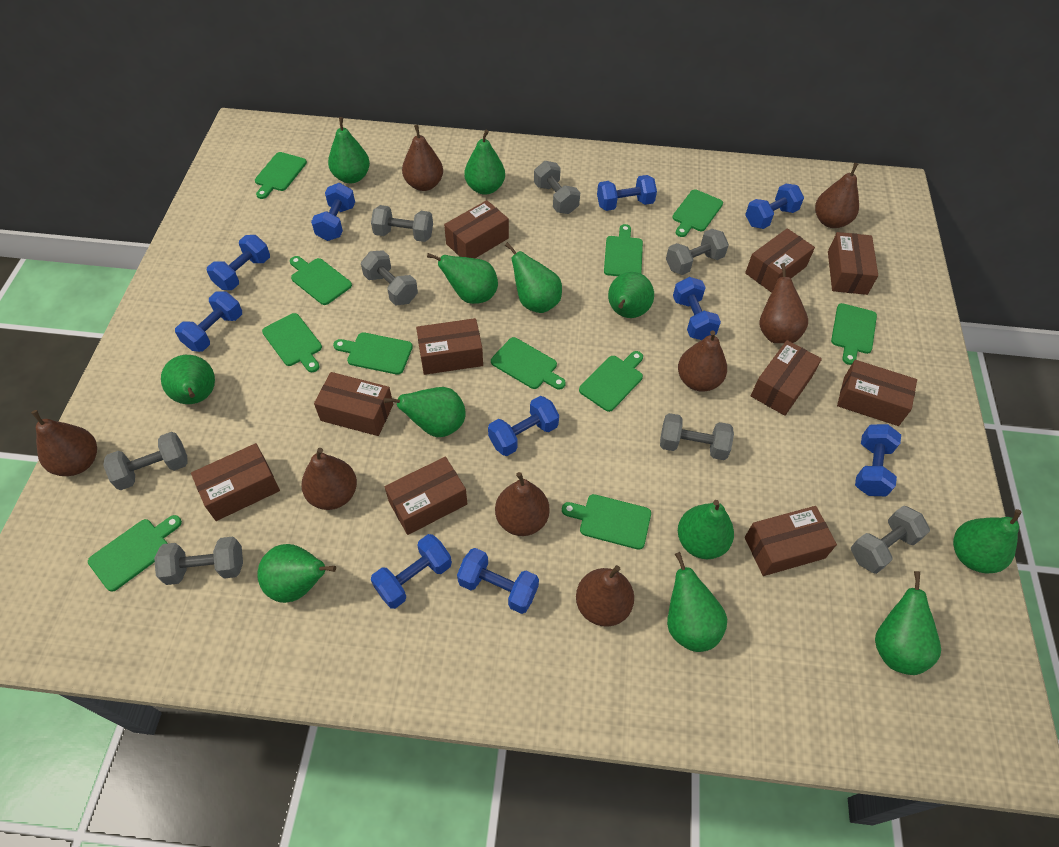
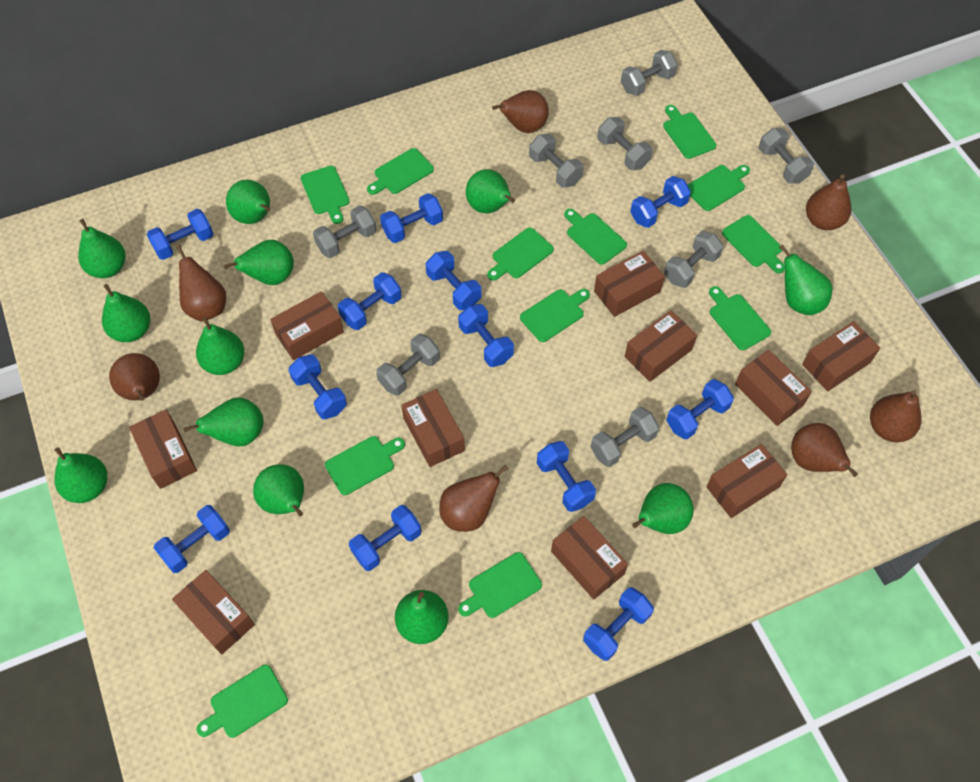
blue dumbbell: 10 -> 12
brown pear: 8 -> 7
green cutting board: 11 -> 12

